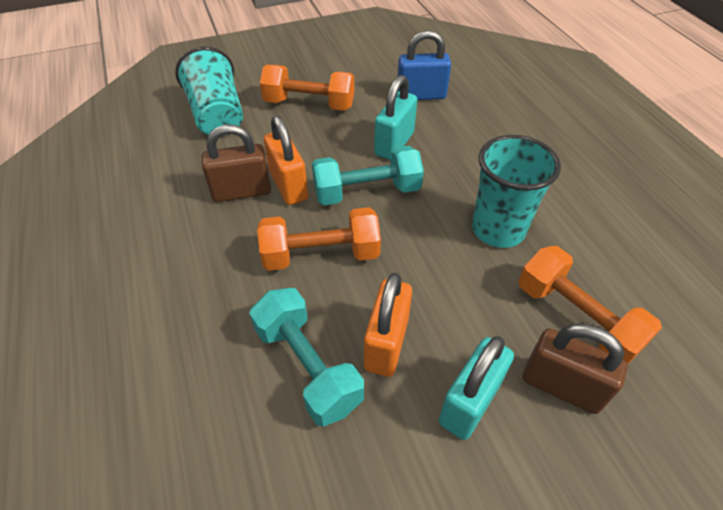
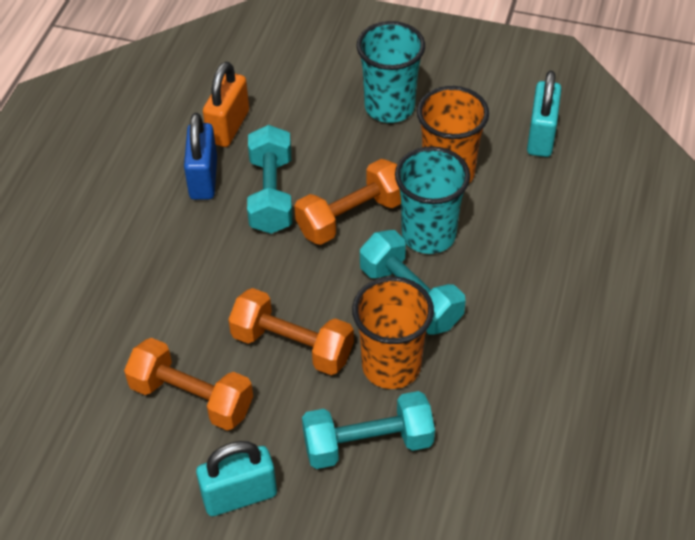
brown padlock: 2 -> 0
orange cup: 0 -> 2
orange padlock: 2 -> 1
turquoise dumbbell: 2 -> 3

